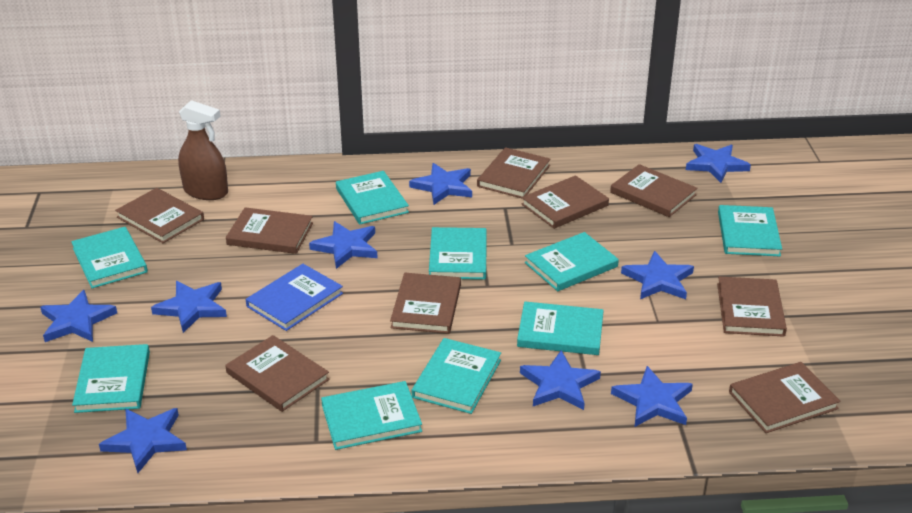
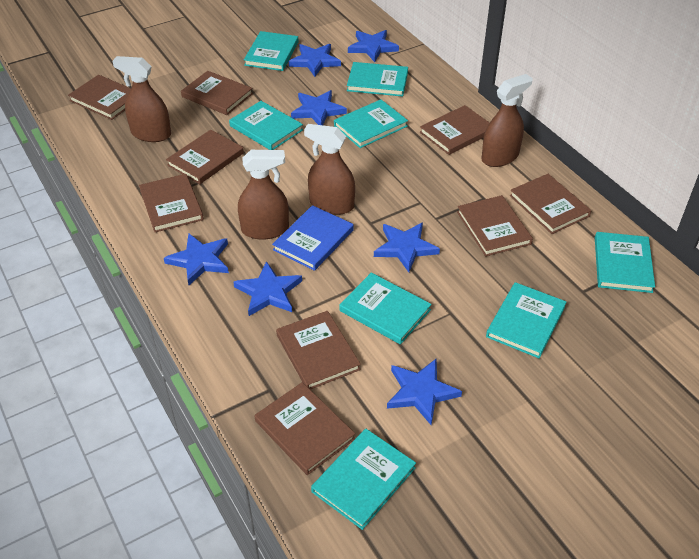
blue star: 9 -> 7
brown spray bottle: 1 -> 4
turquoise book: 9 -> 8

